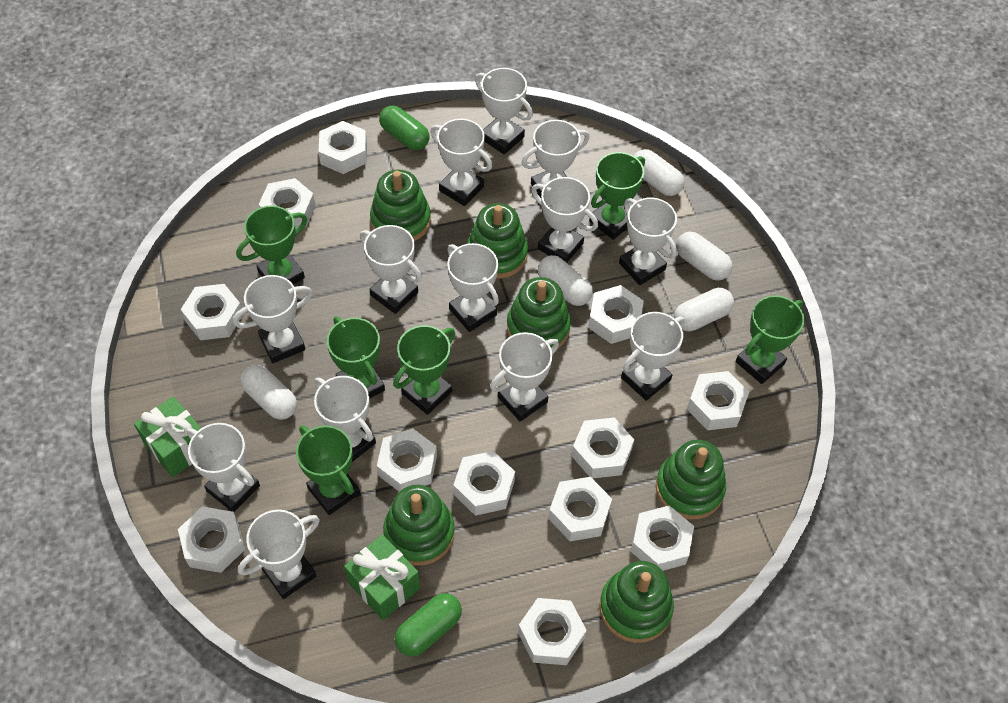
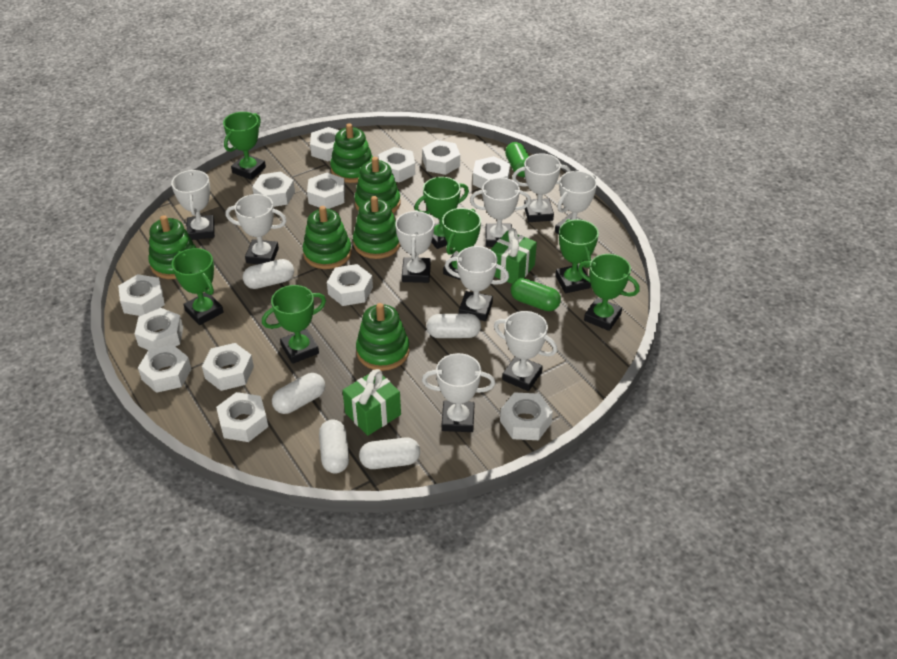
green trophy: 6 -> 7
white nut: 12 -> 13
white trophy: 13 -> 9

